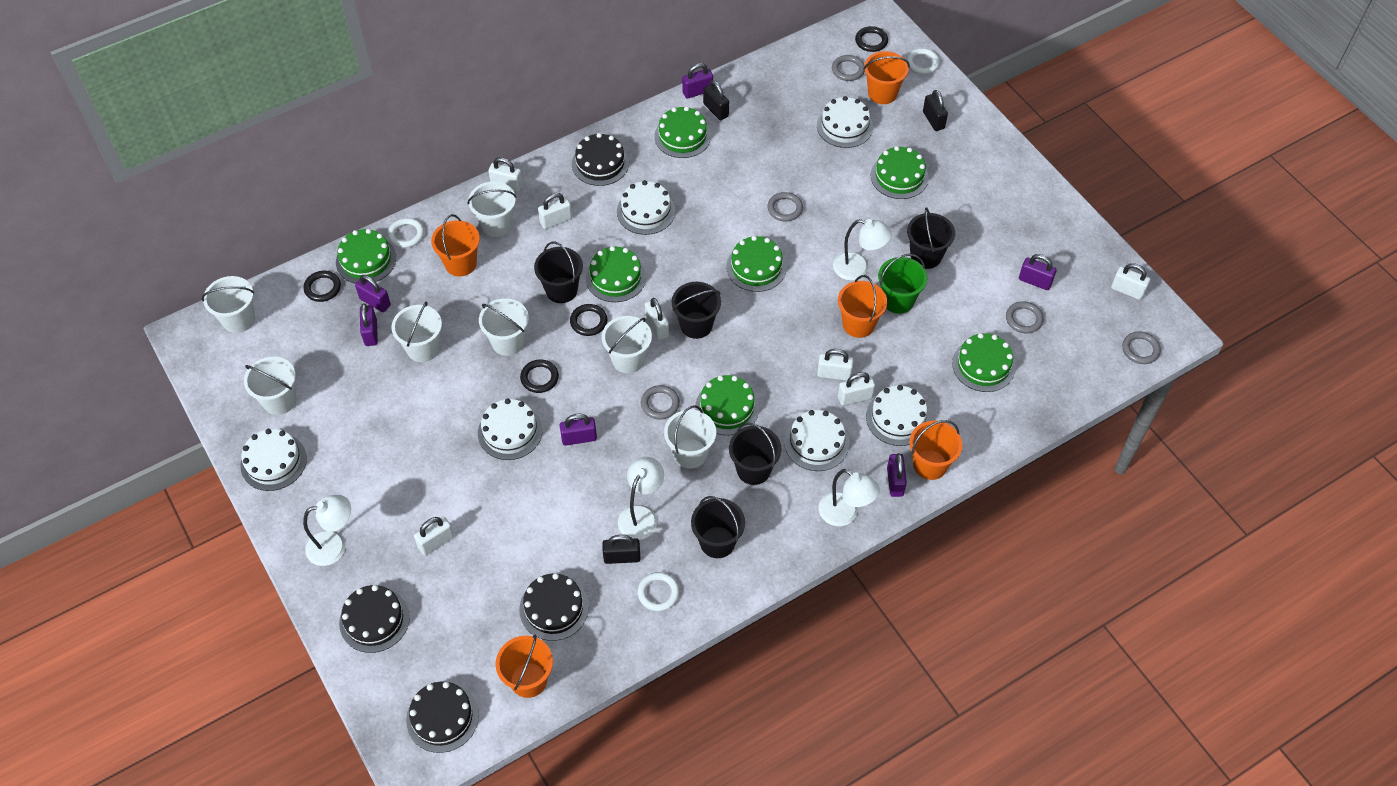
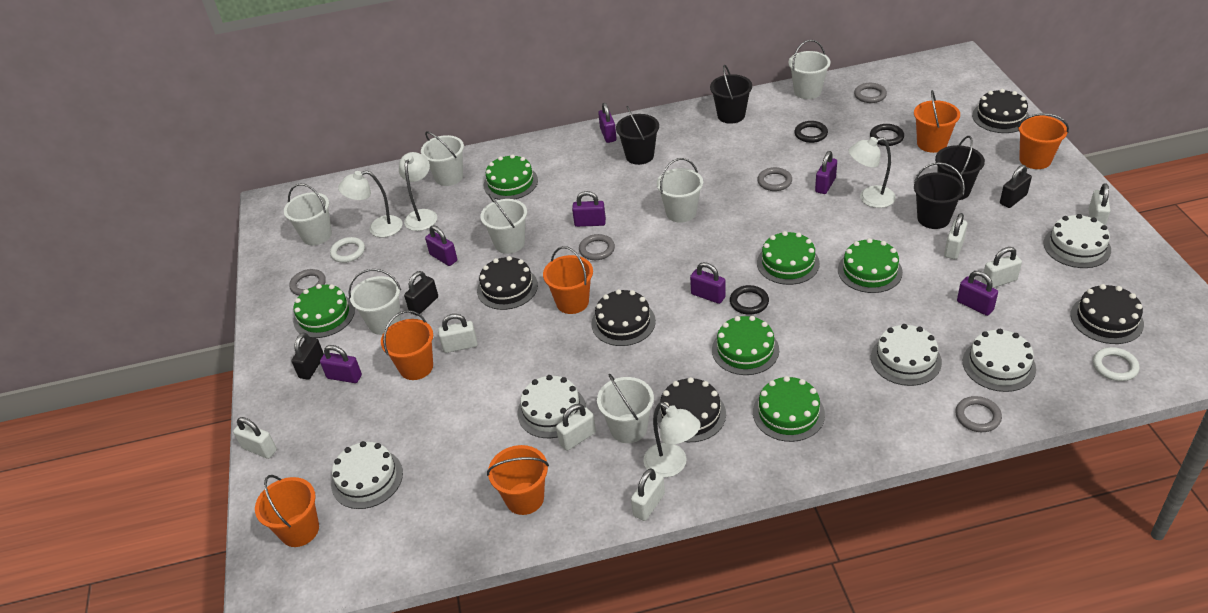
black bucket: 5 -> 4
black cake: 4 -> 5
black ring: 4 -> 3
green bucket: 1 -> 0
green cake: 7 -> 6
orange bucket: 5 -> 6
purple padlock: 6 -> 7
white cake: 6 -> 5
white ring: 3 -> 2

